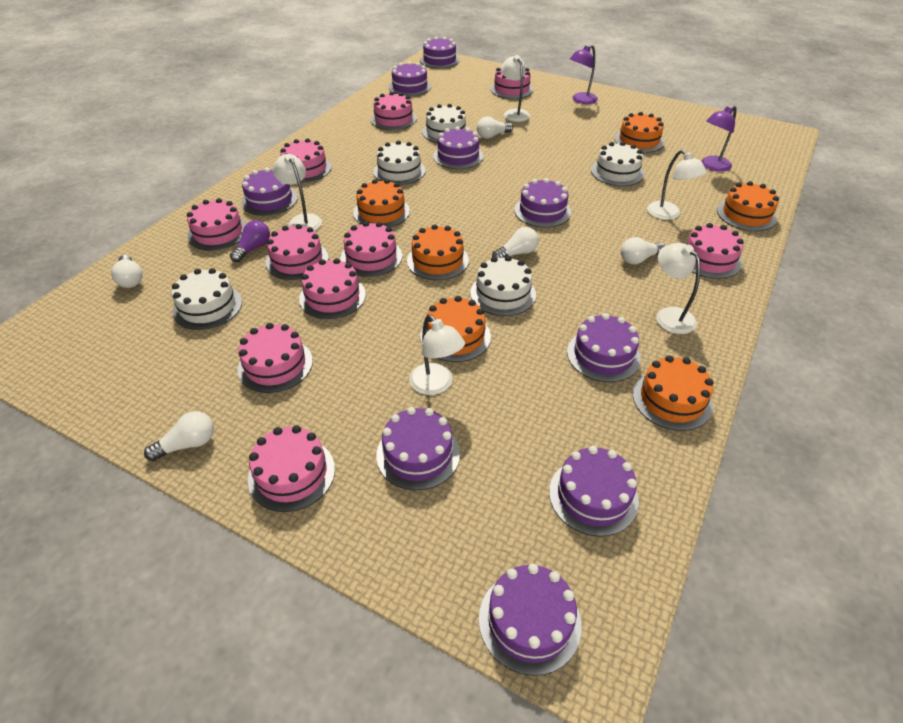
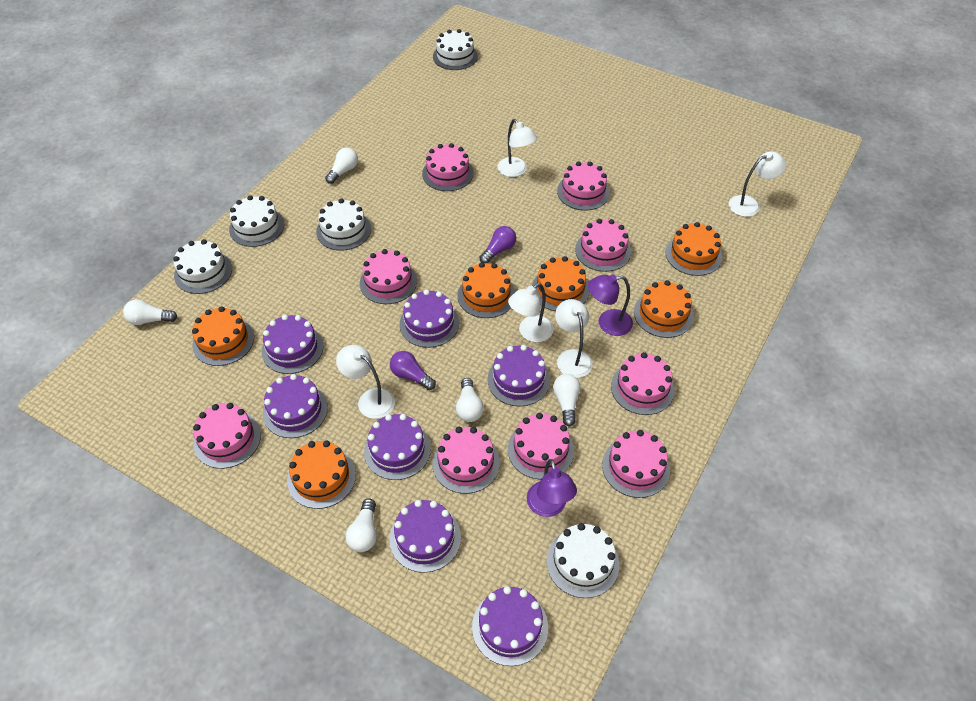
pink cake: 10 -> 9
purple cake: 9 -> 7
purple light bulb: 1 -> 2

